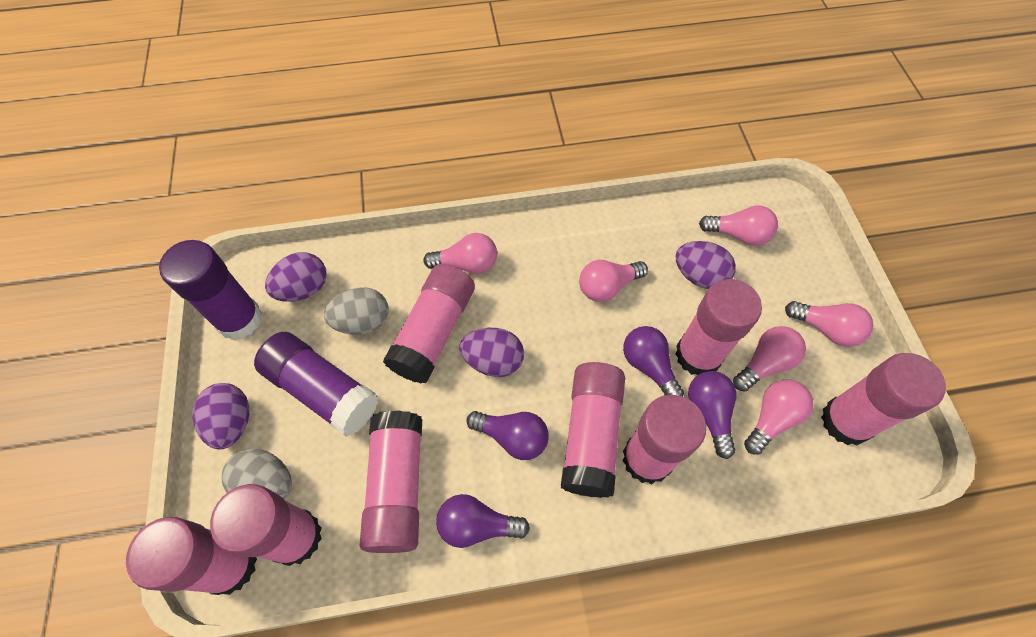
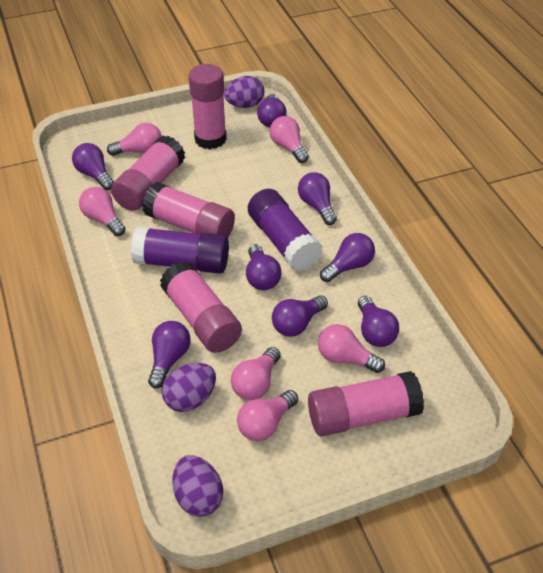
grey egg: 2 -> 0
pink glue stick: 8 -> 5
purple egg: 4 -> 3
purple light bulb: 4 -> 8

